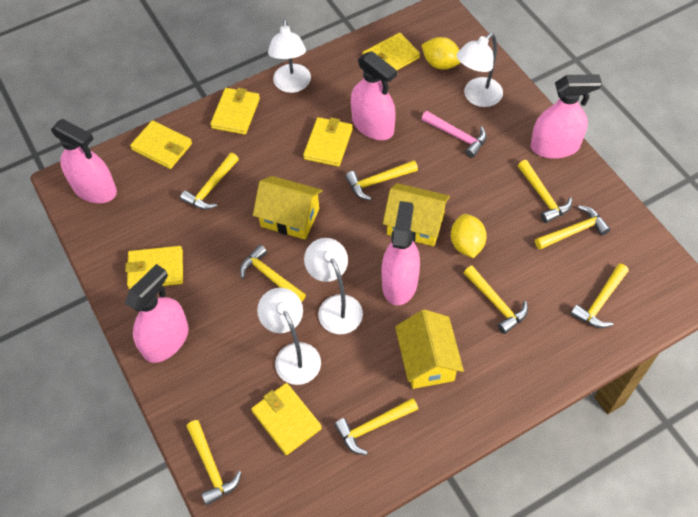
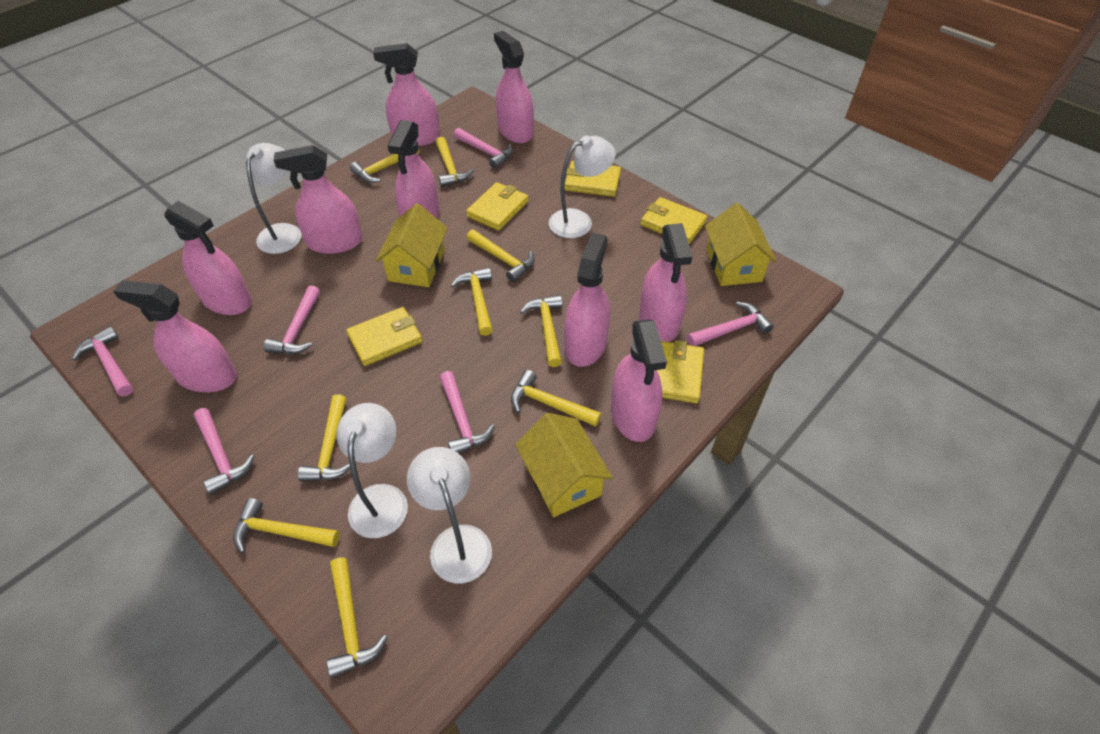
pink hammer: 1 -> 6
pink spray bottle: 5 -> 9
yellow lemon: 2 -> 0
yellow wallet: 6 -> 5

